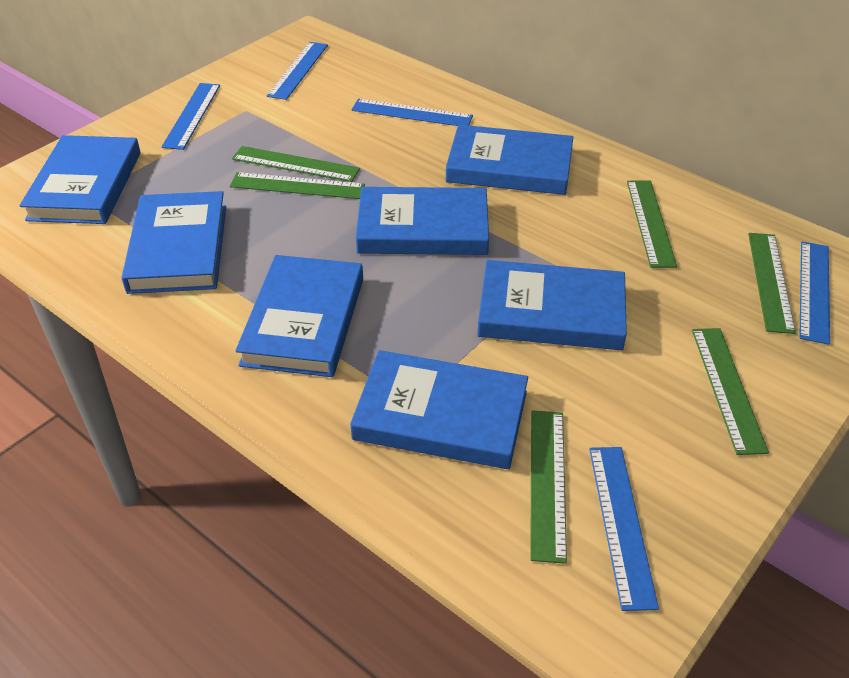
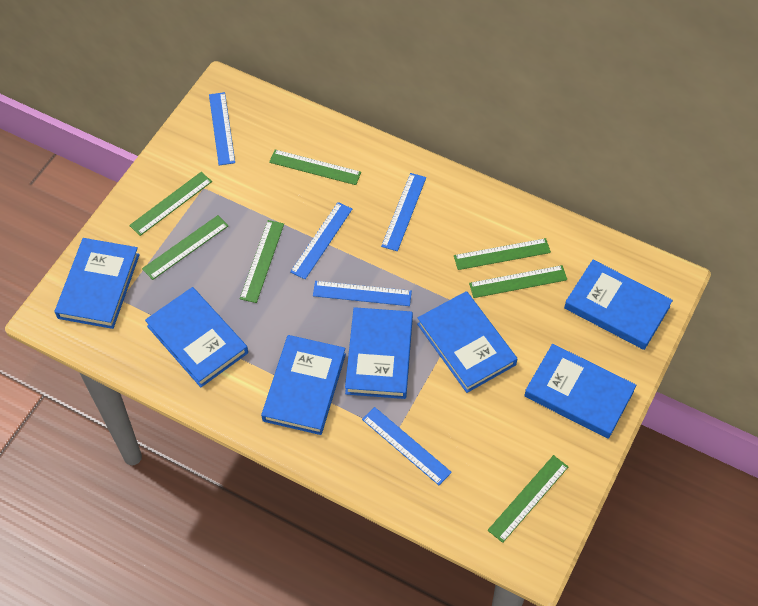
green ruler: 6 -> 7

